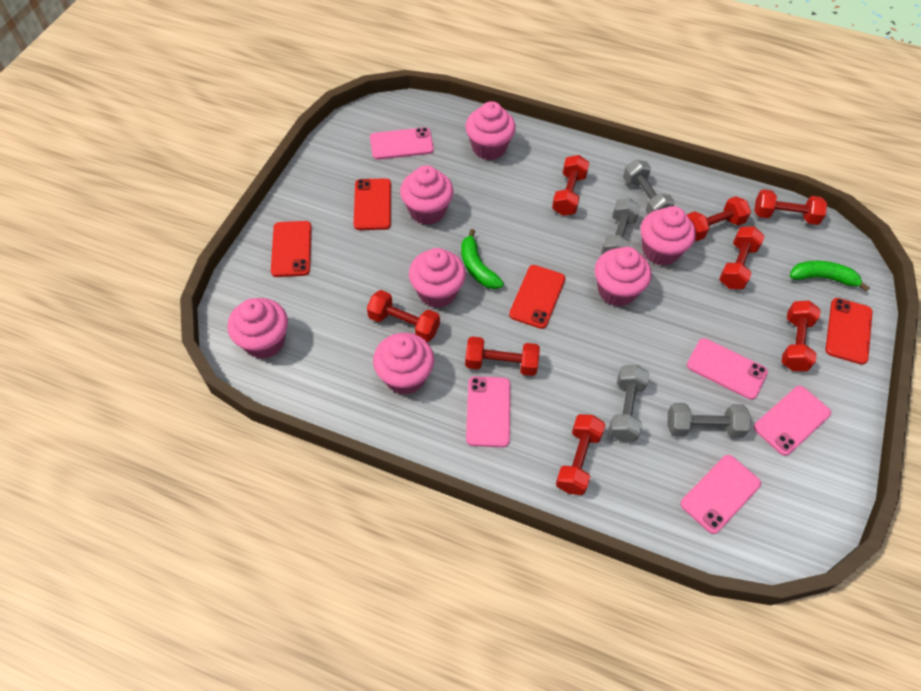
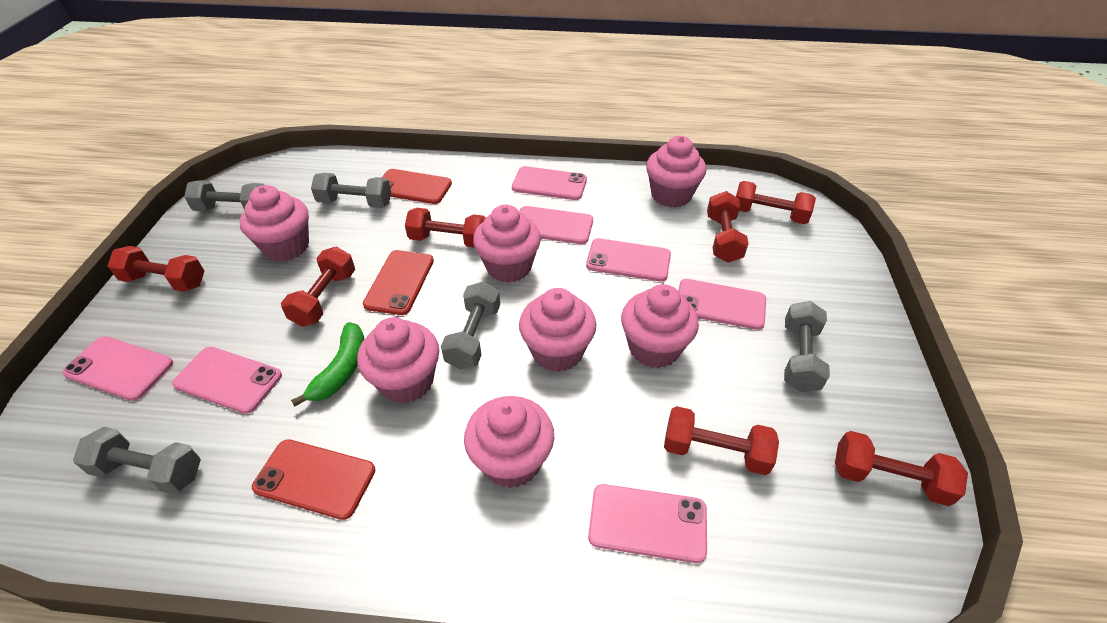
green banana: 2 -> 1
grey dumbbell: 4 -> 5
pink phone: 5 -> 7
red dumbbell: 8 -> 7
red phone: 4 -> 3

